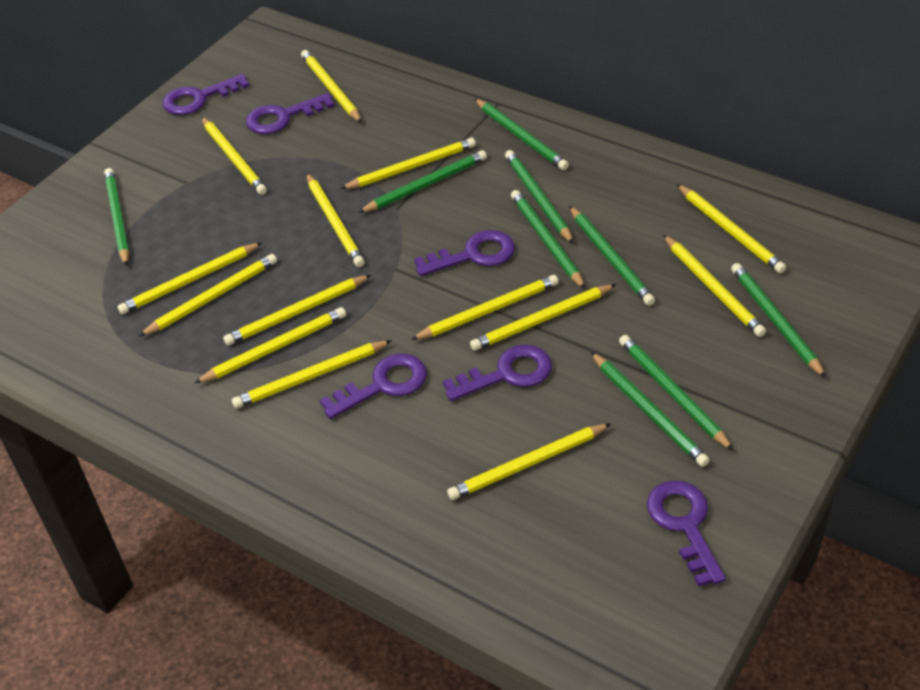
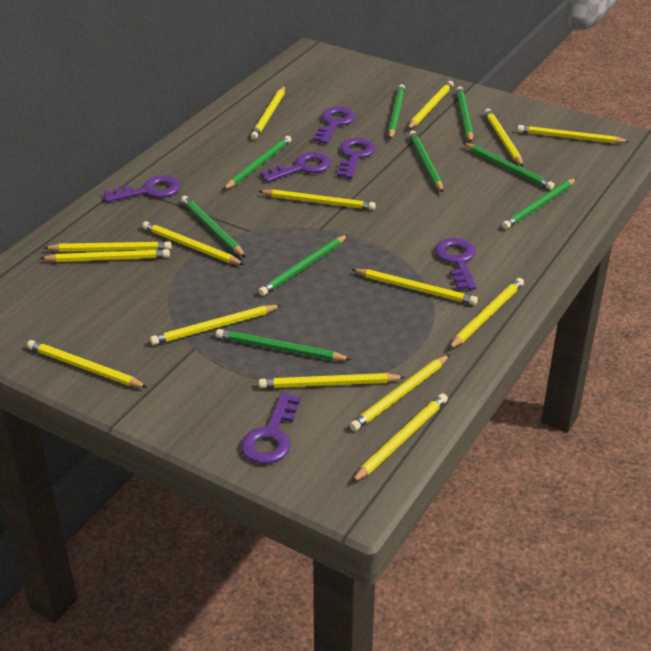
yellow pencil: 14 -> 15

